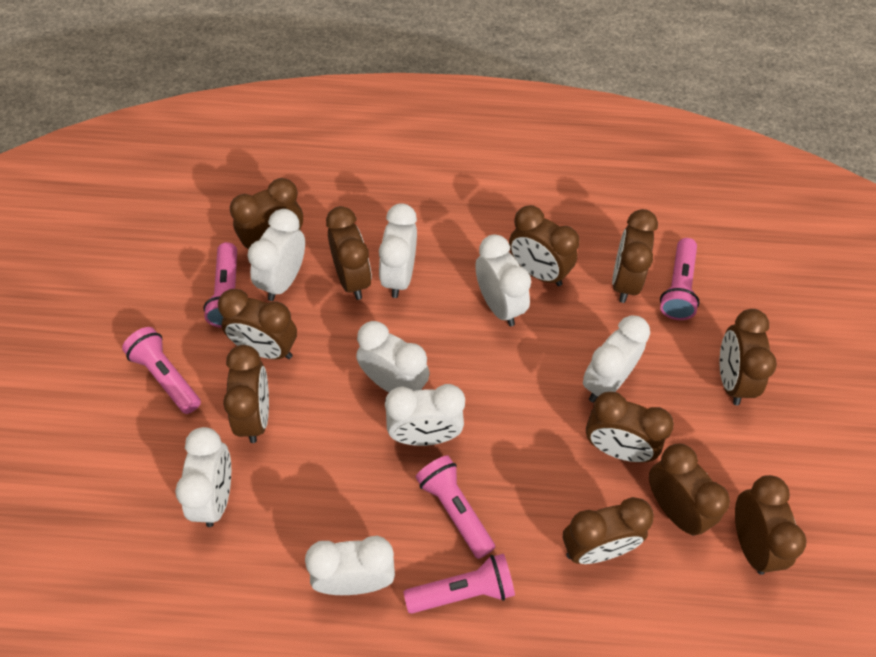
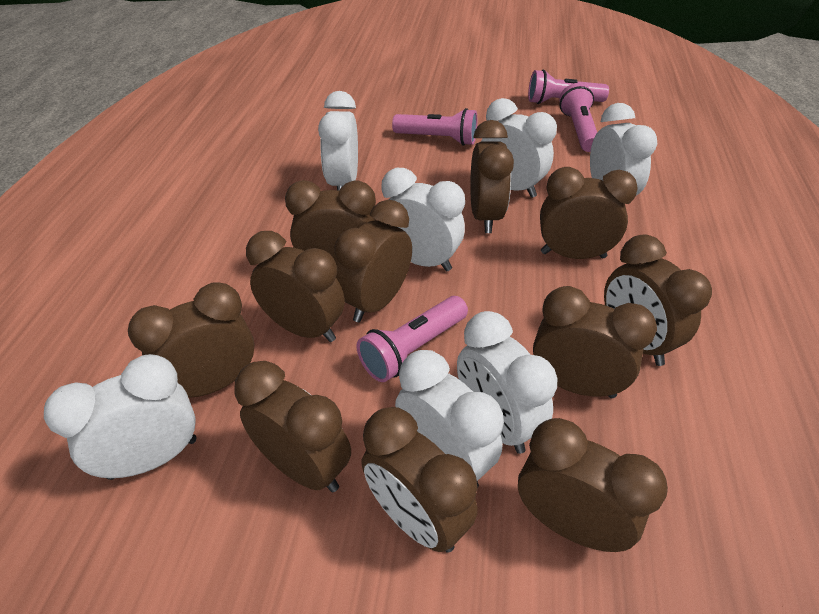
pink flashlight: 5 -> 4
white clock: 8 -> 7

